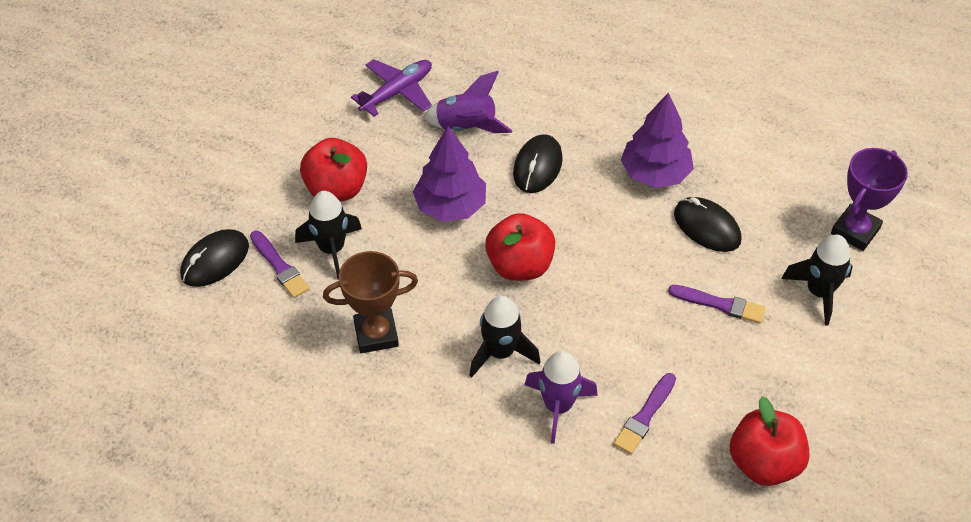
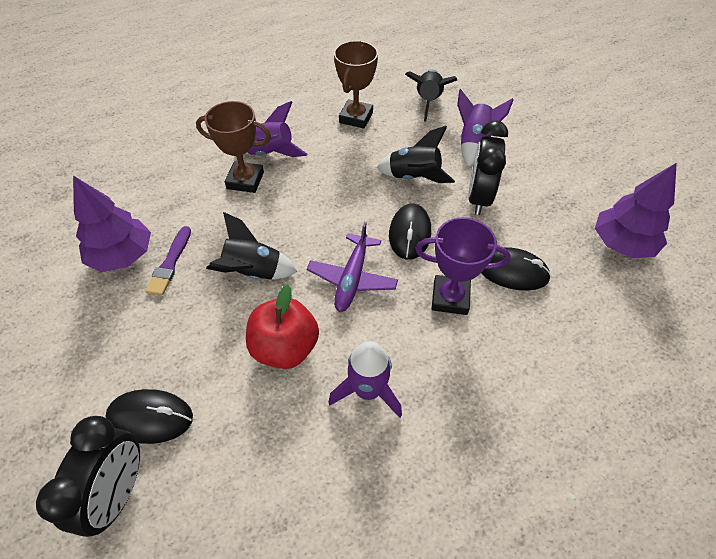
black clock: 0 -> 2
brown trophy: 1 -> 2
purple brush: 3 -> 1
purple rocket: 2 -> 3
red apple: 3 -> 1

